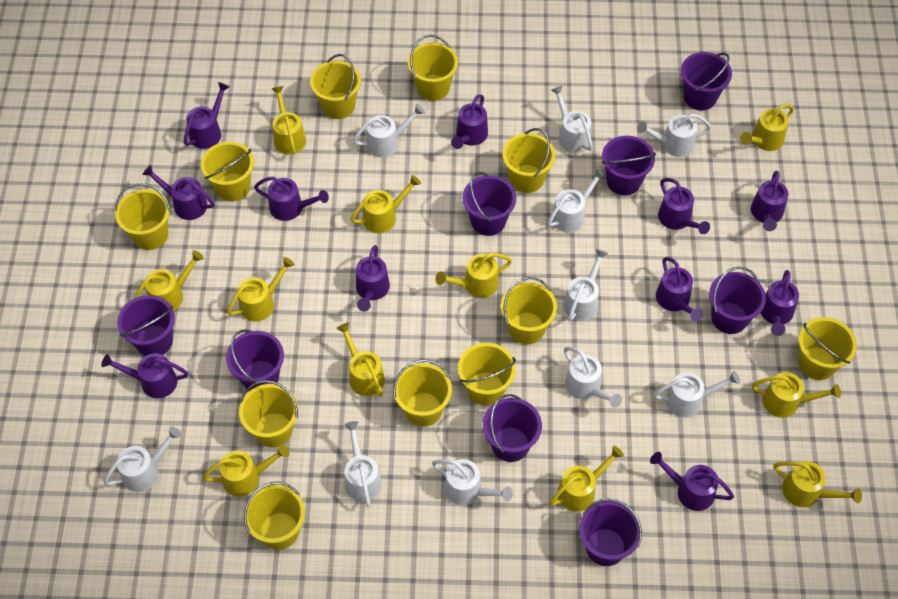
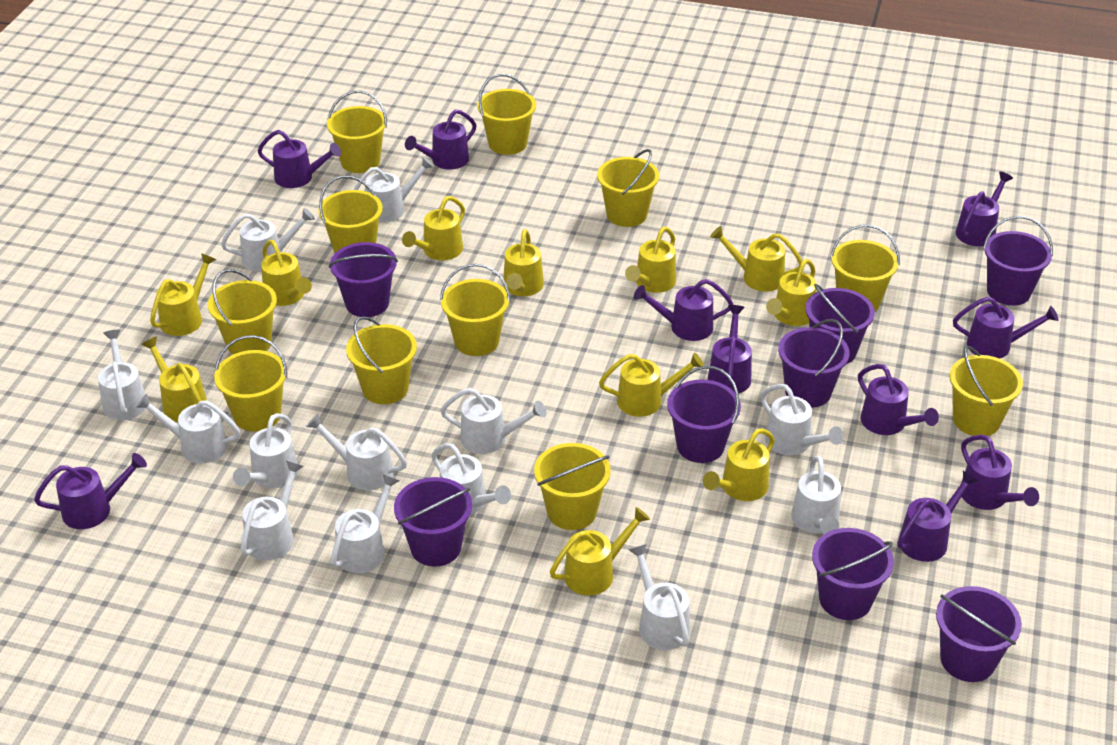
purple watering can: 11 -> 10
white watering can: 10 -> 13

